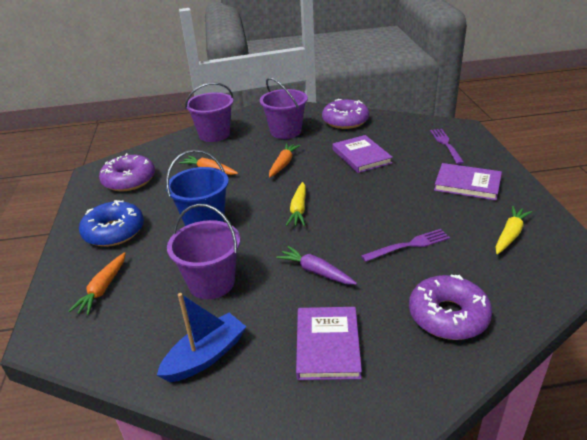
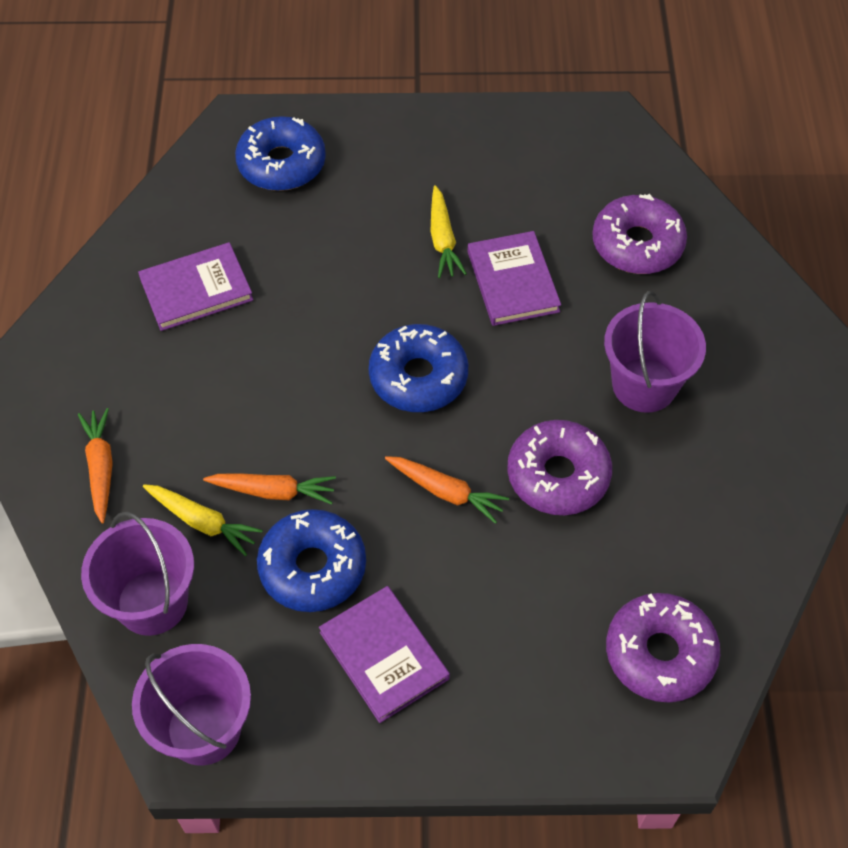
blue boat: 1 -> 0
blue bucket: 1 -> 0
blue donut: 1 -> 3
purple carrot: 1 -> 0
purple fork: 2 -> 0

